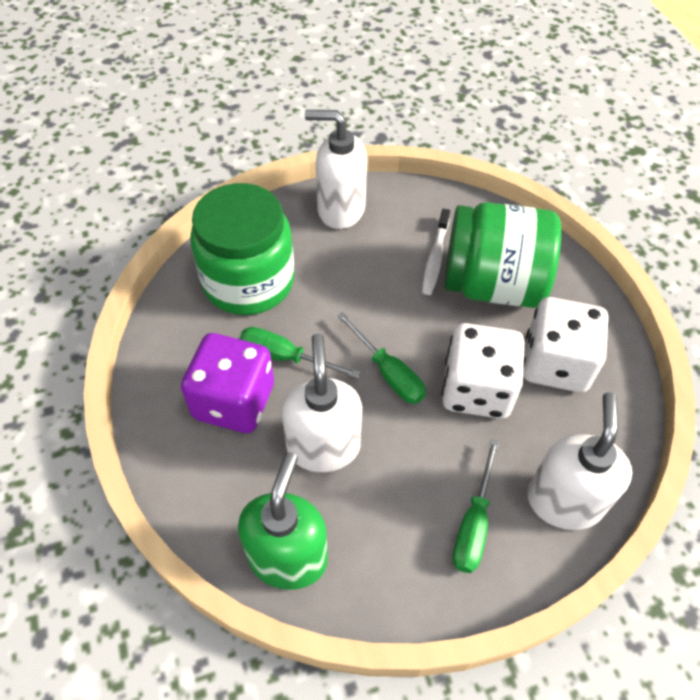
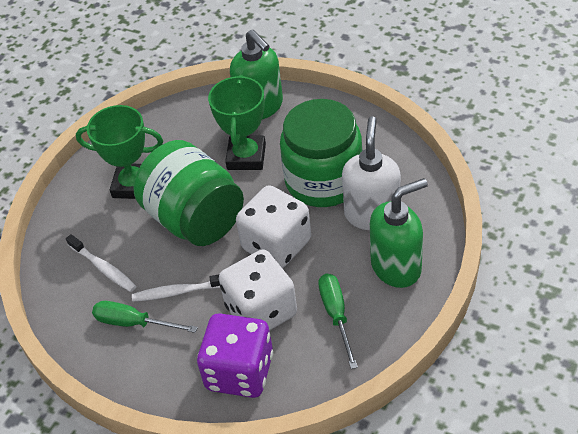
green screwdriver: 3 -> 2
green soap dispenser: 1 -> 2
green trophy: 0 -> 2
white soap dispenser: 3 -> 1
white toothbrush: 1 -> 2

